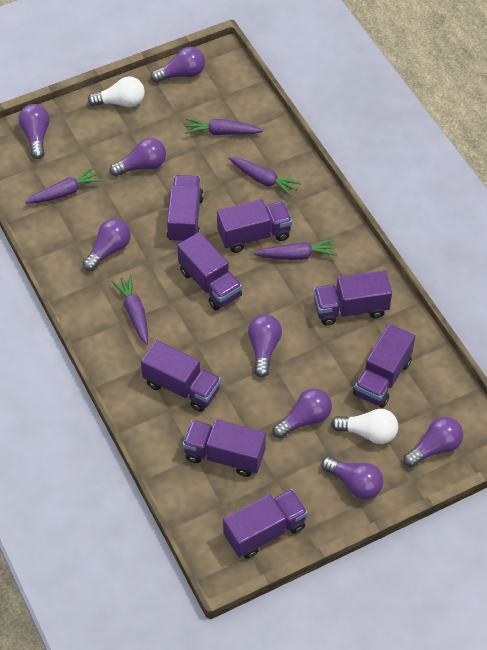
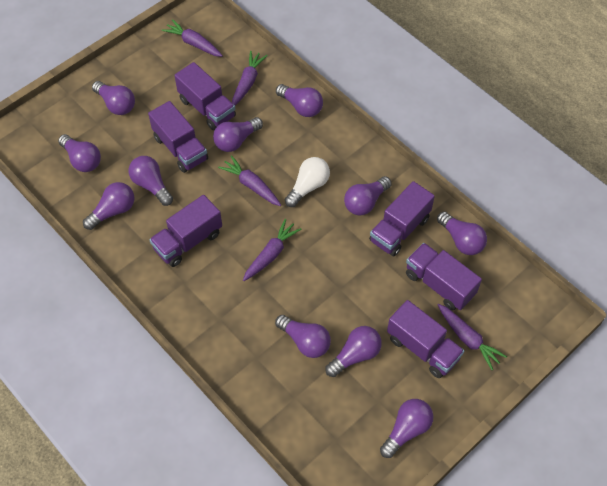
purple light bulb: 8 -> 11
purple truck: 8 -> 6
white light bulb: 2 -> 1

